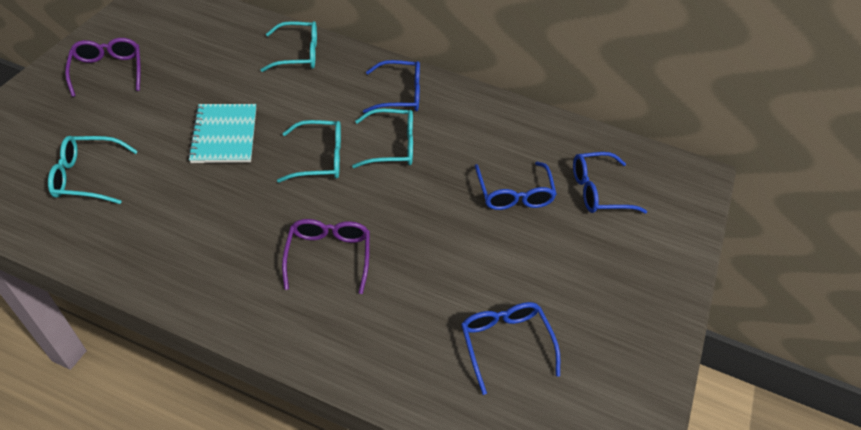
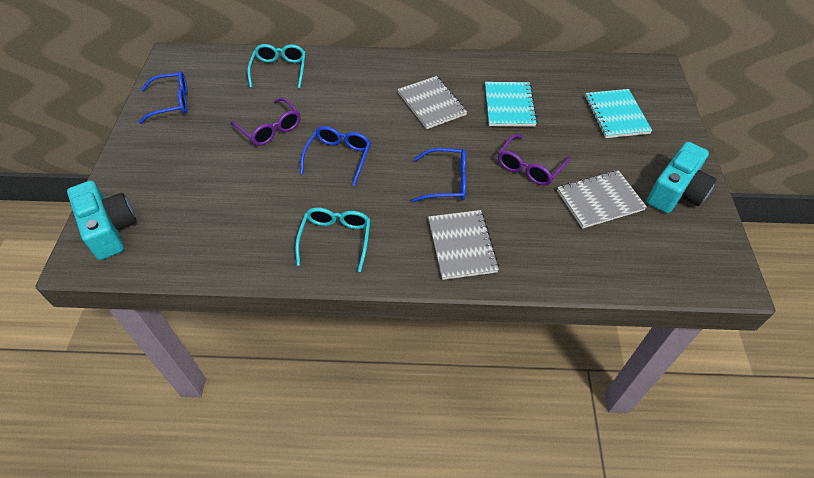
blue glasses: 4 -> 3
grey notebook: 0 -> 3
turquoise camera: 0 -> 2
turquoise glasses: 4 -> 2
turquoise notebook: 1 -> 2

